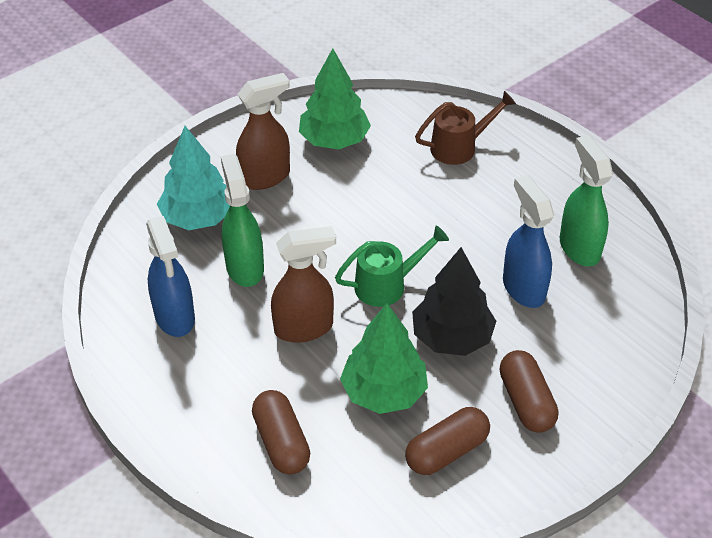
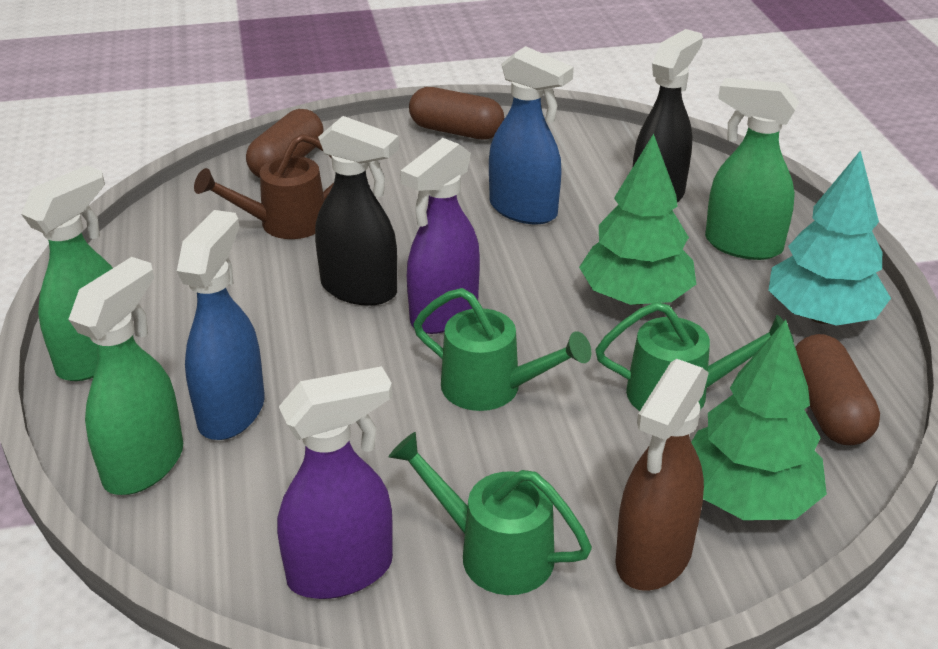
black spray bottle: 0 -> 2
black tree: 1 -> 0
brown spray bottle: 2 -> 1
green spray bottle: 2 -> 3
green watering can: 1 -> 3
purple spray bottle: 0 -> 2

